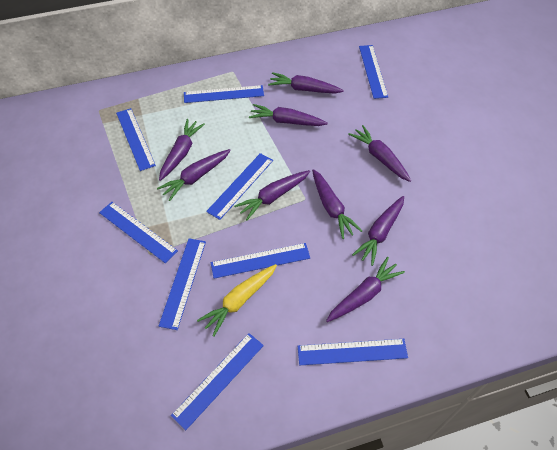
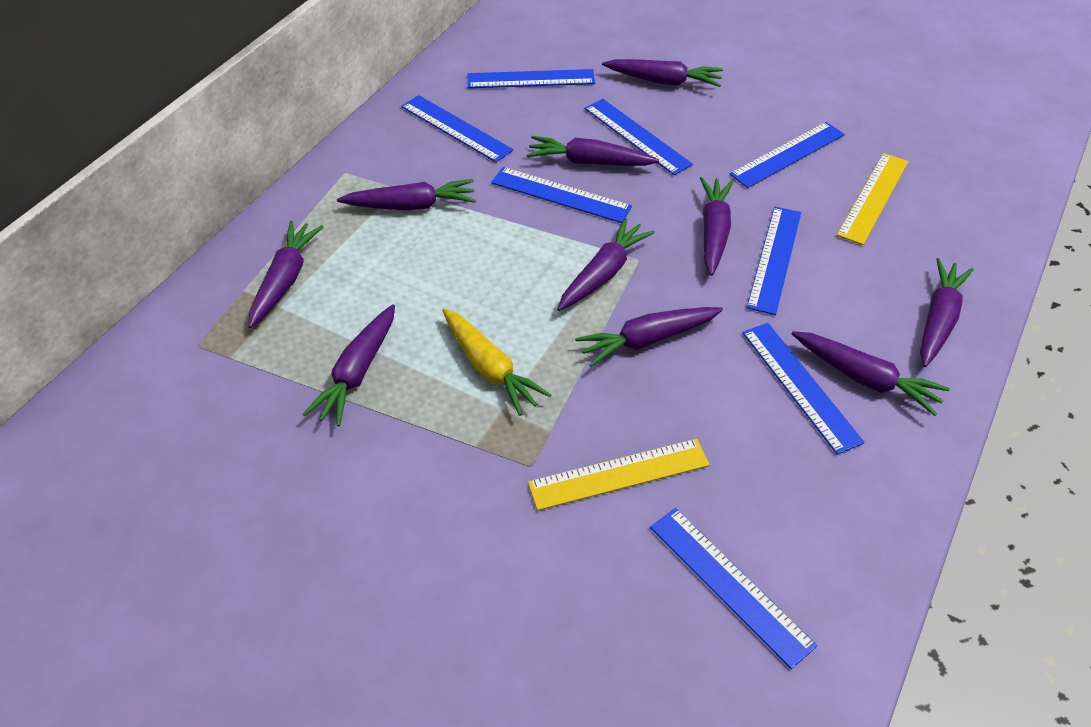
blue ruler: 9 -> 8
purple carrot: 9 -> 10
yellow ruler: 0 -> 2

